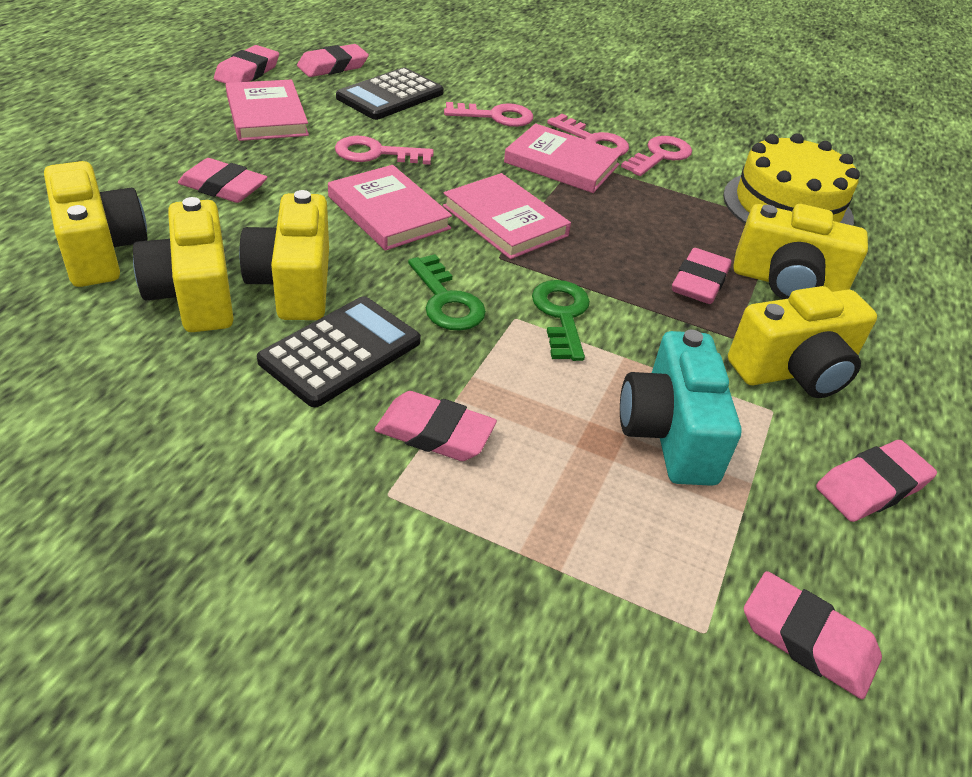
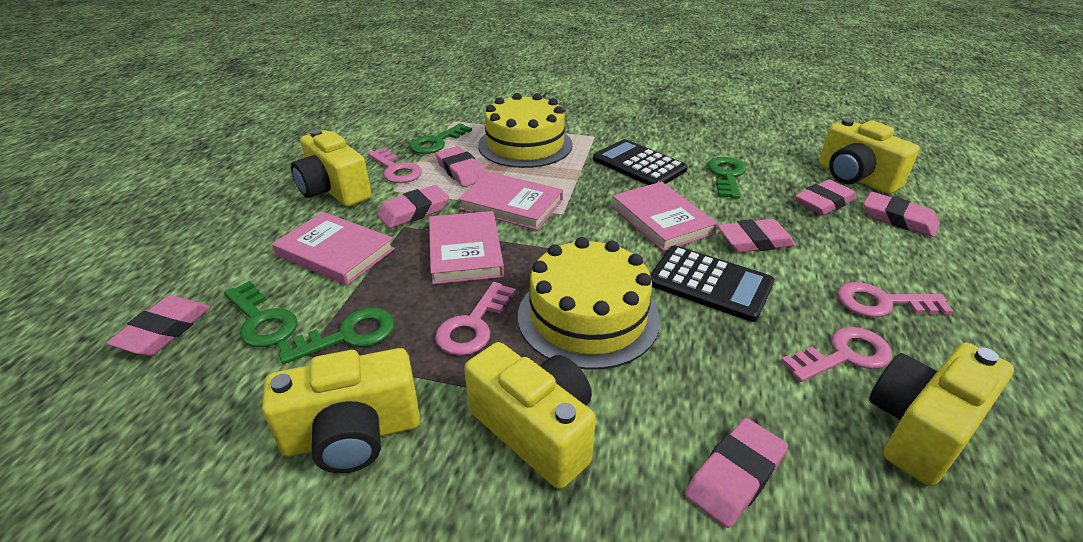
green key: 2 -> 4
turquoise camera: 1 -> 0
yellow cake: 1 -> 2

